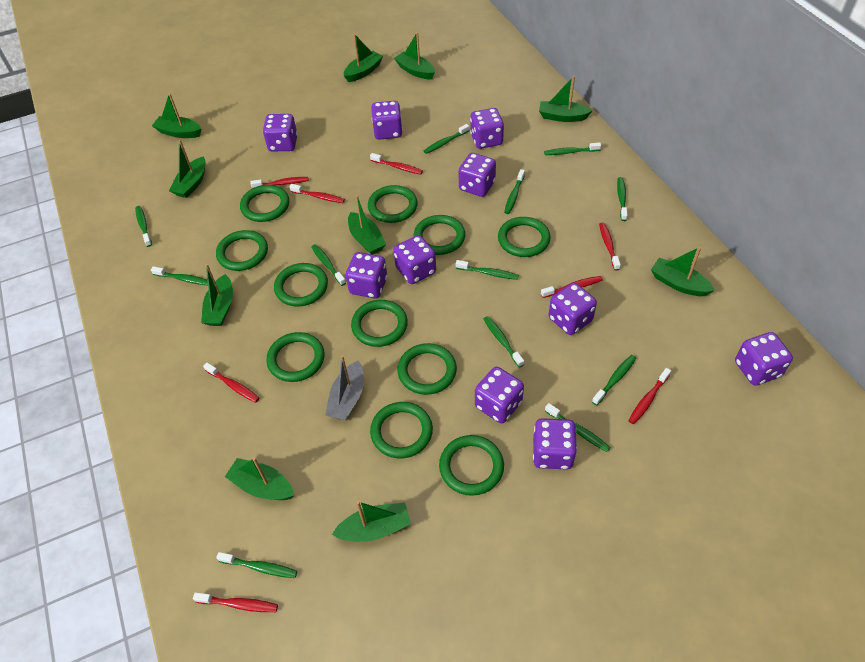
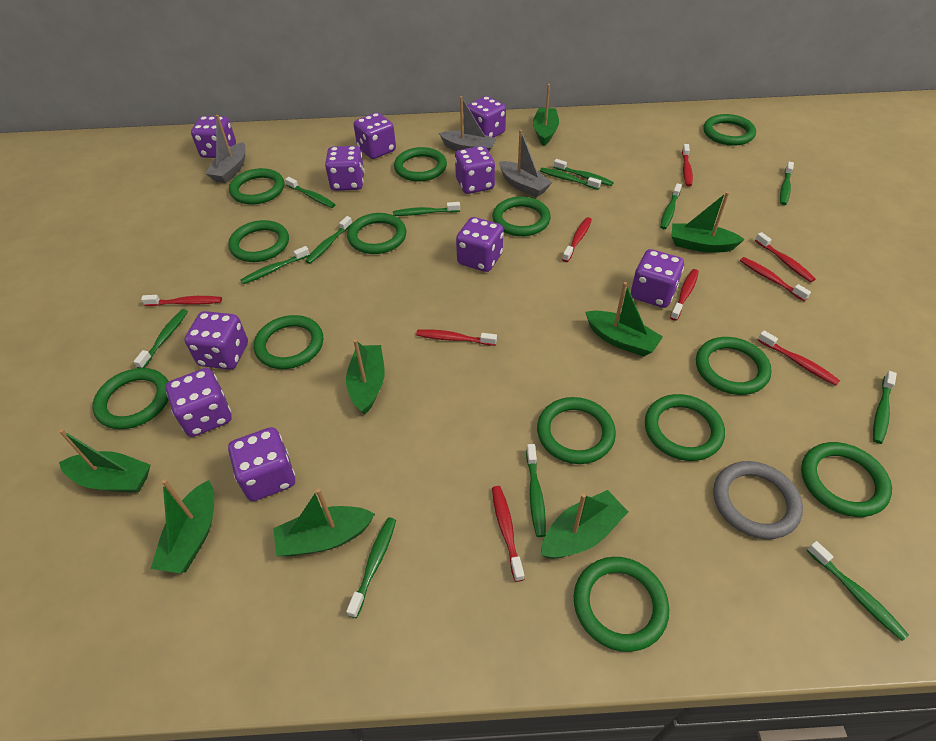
green boat: 10 -> 8
green ring: 11 -> 13
green toothbrush: 12 -> 13
grey boat: 1 -> 3
grey ring: 0 -> 1
red toothbrush: 8 -> 9

